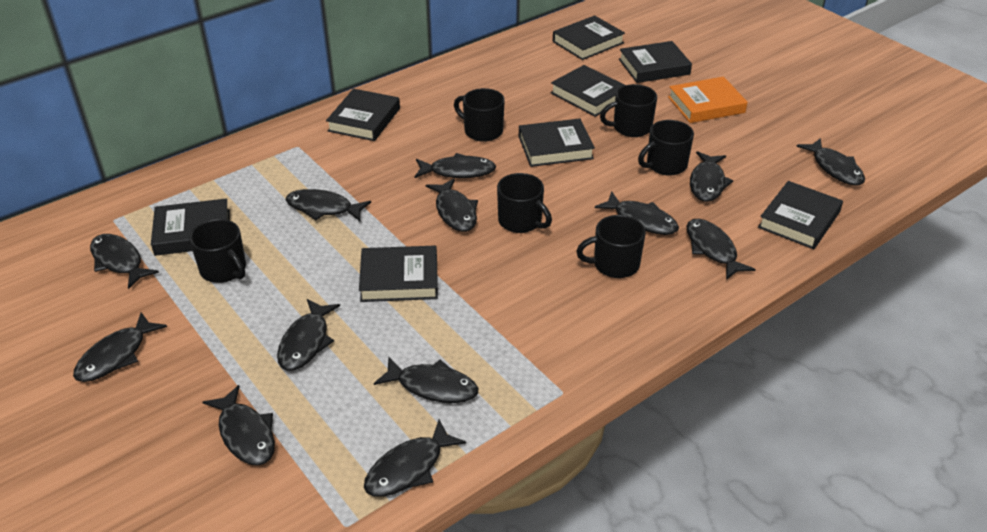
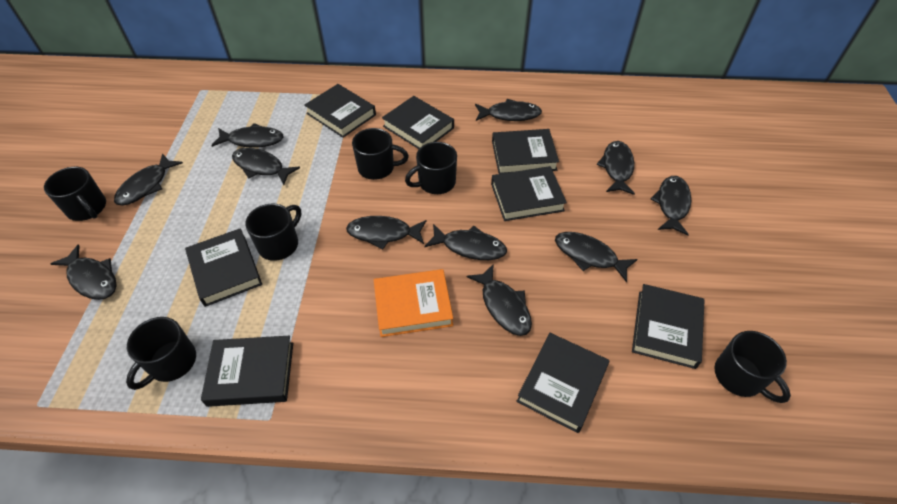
black fish: 13 -> 11

